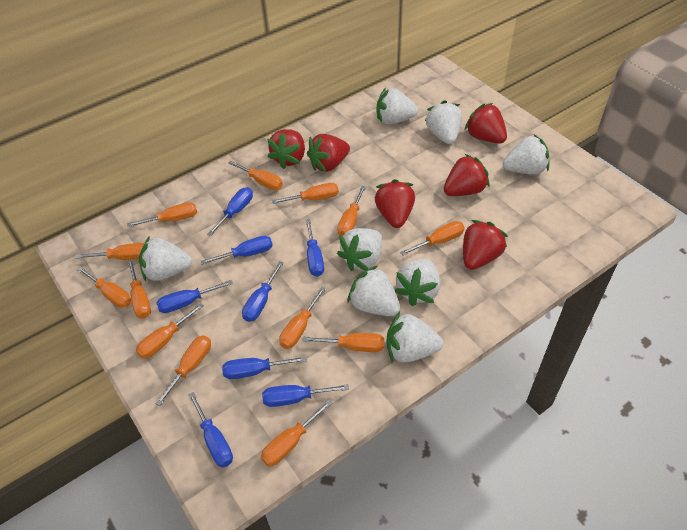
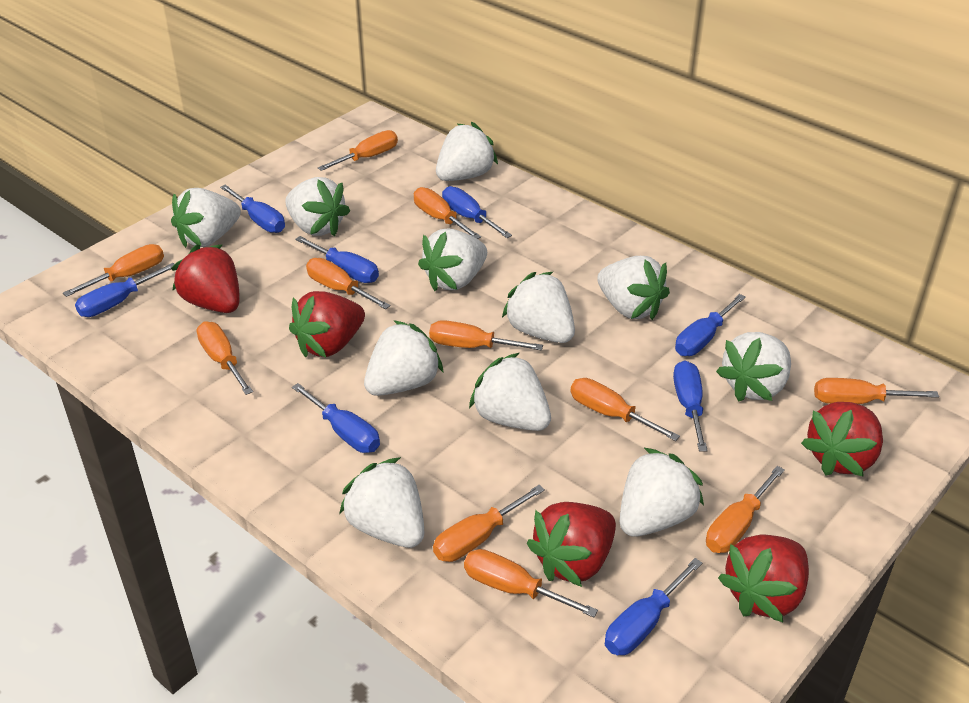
orange screwdriver: 13 -> 11
red strawberry: 6 -> 5
white strawberry: 8 -> 11

